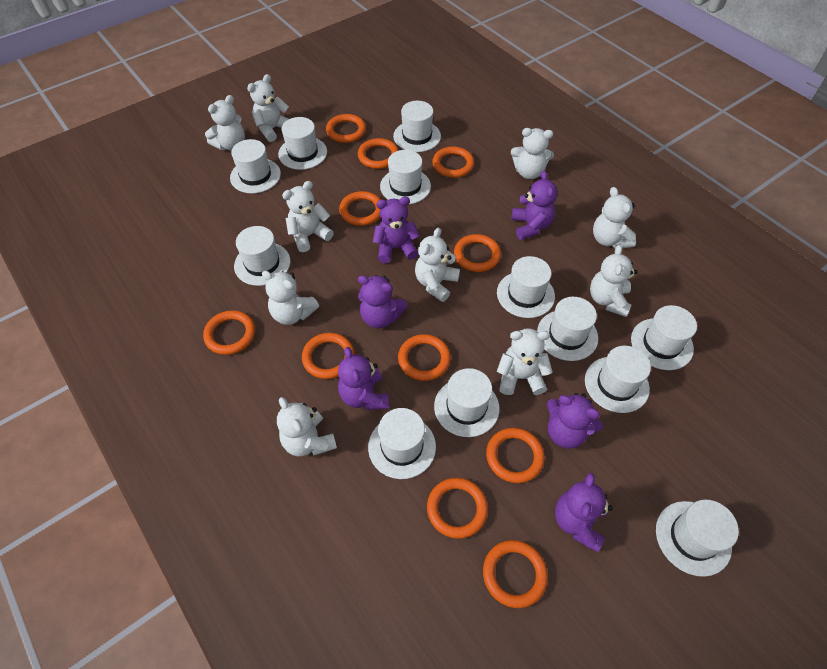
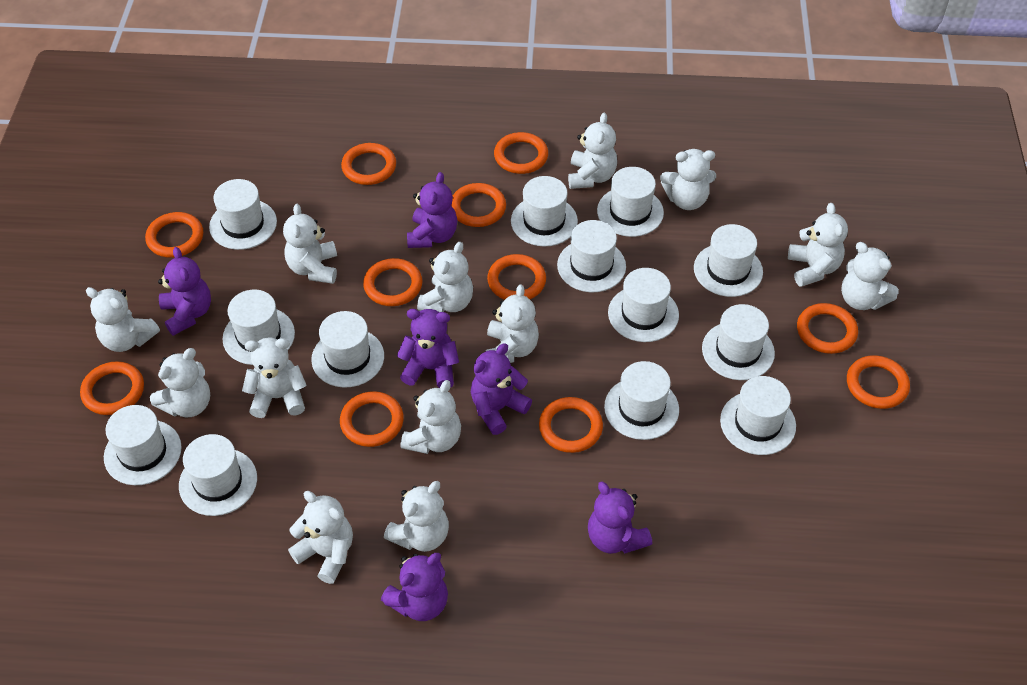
white hat: 12 -> 13
white teddy bear: 10 -> 13

